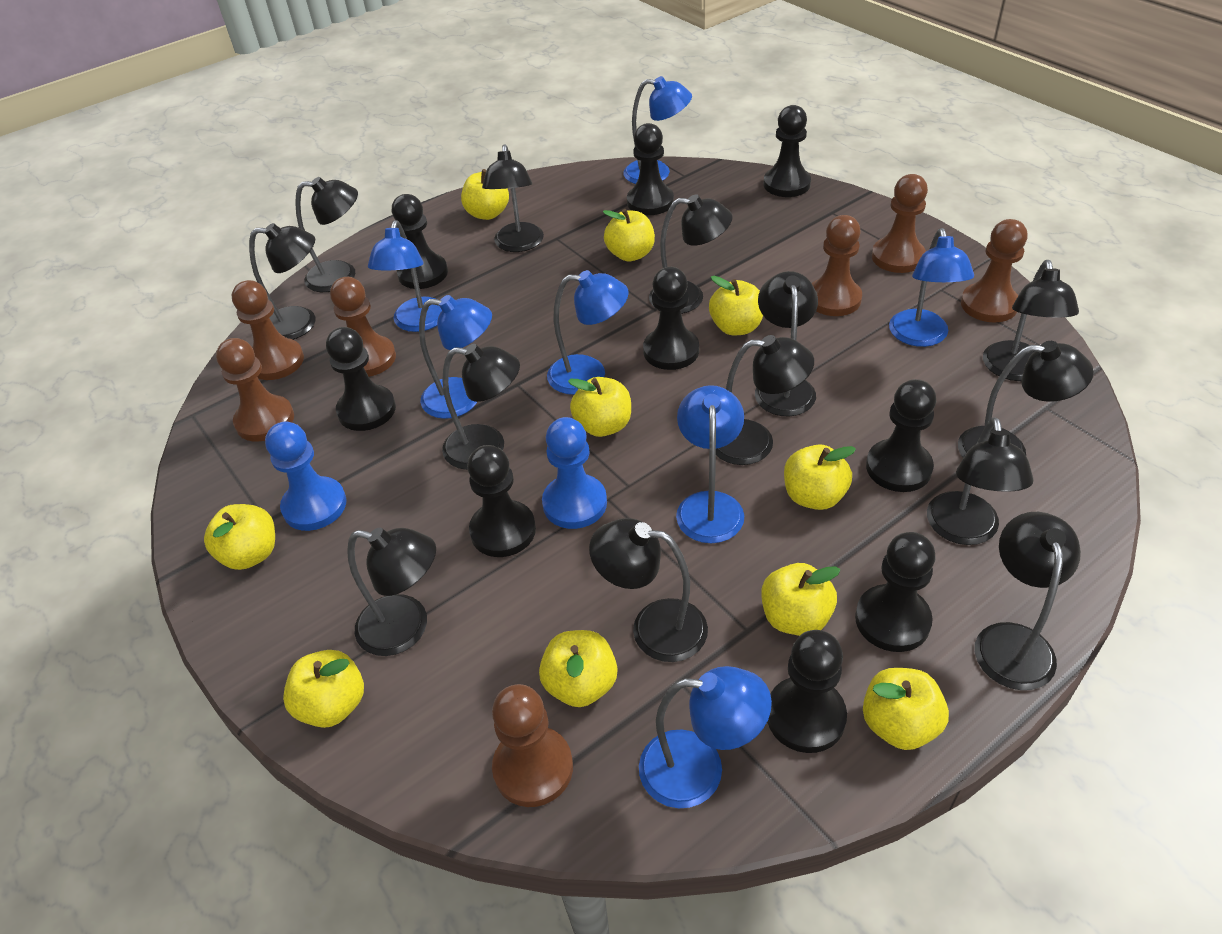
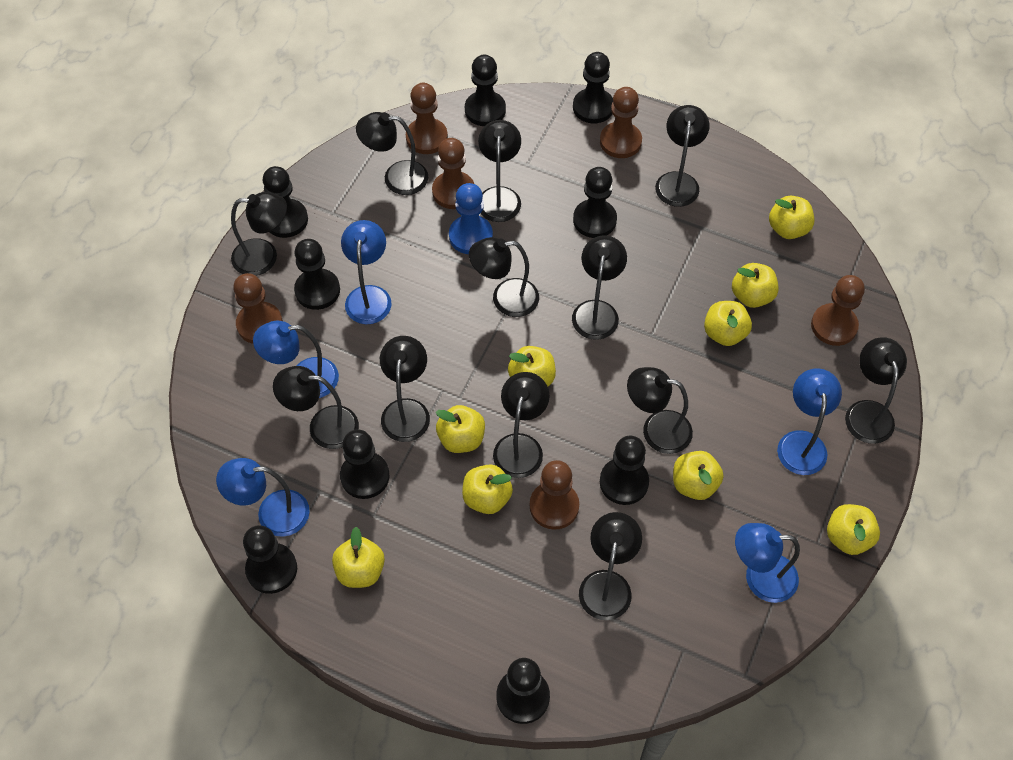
black lamp: 13 -> 12
blue lamp: 7 -> 5
blue pawn: 2 -> 1
brown pawn: 7 -> 6
yellow apple: 10 -> 9

